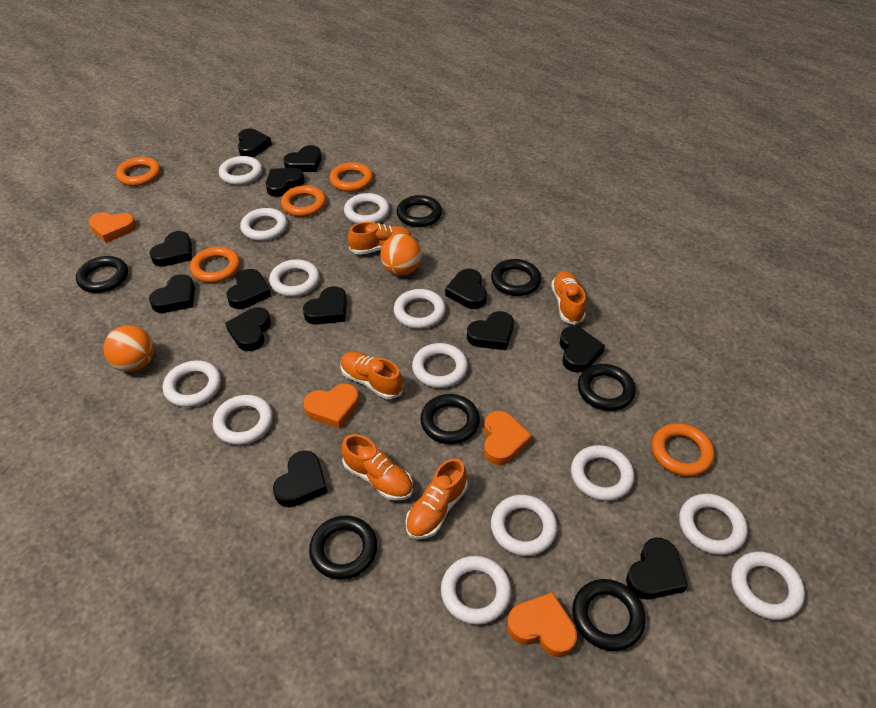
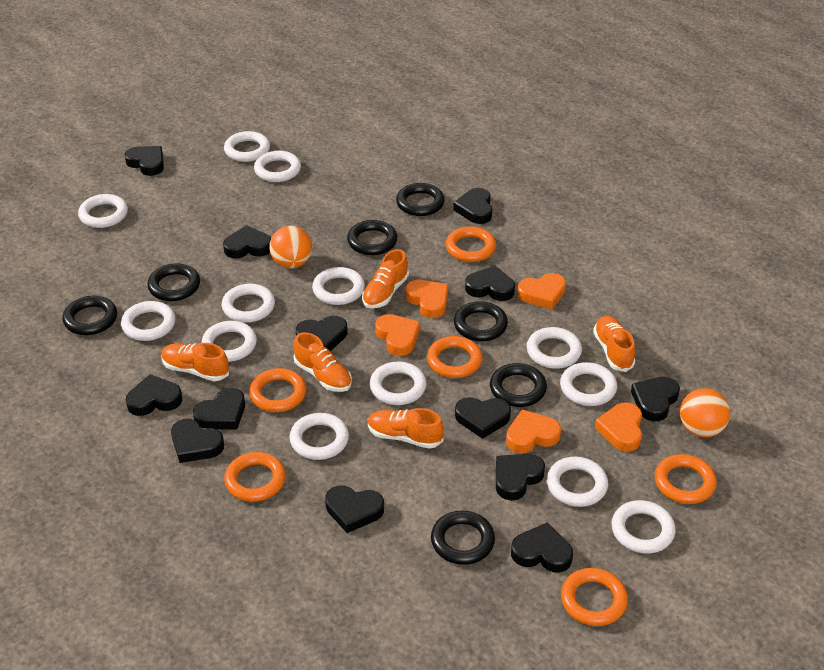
orange heart: 4 -> 5
orange ring: 5 -> 6

